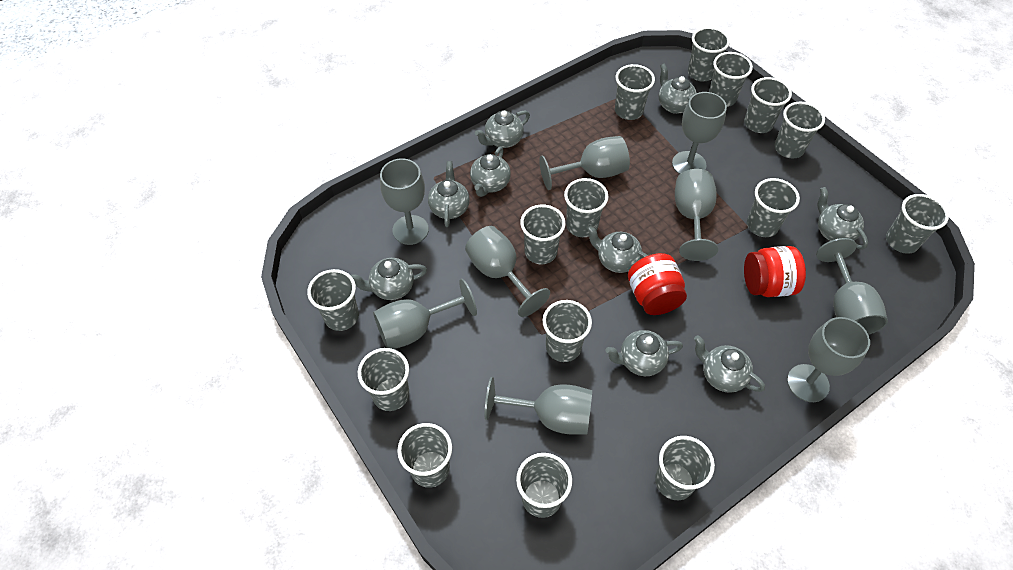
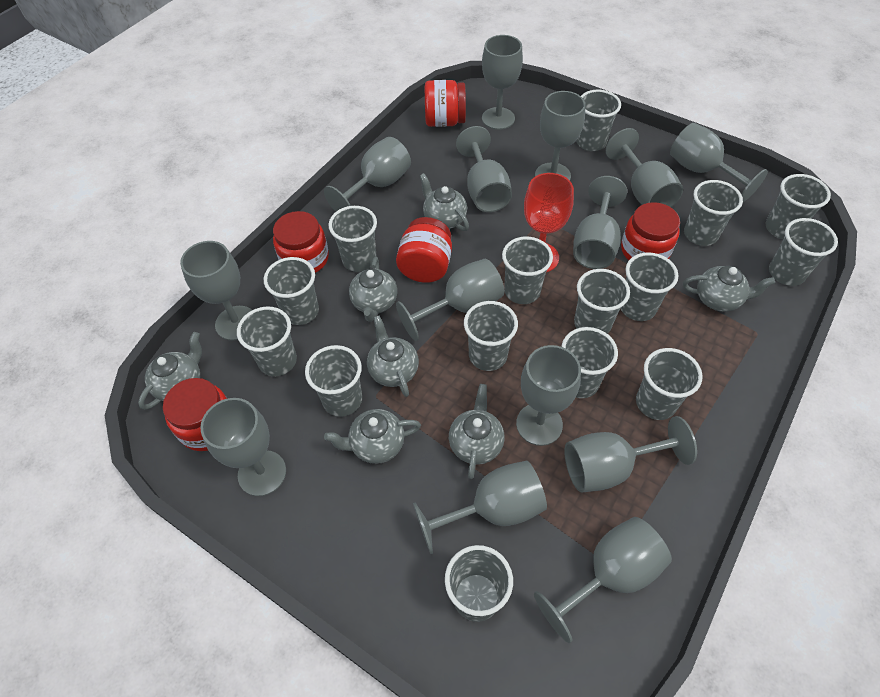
grey goblet: 9 -> 14
grey teapot: 9 -> 7
red goblet: 0 -> 1
red jar: 2 -> 5

